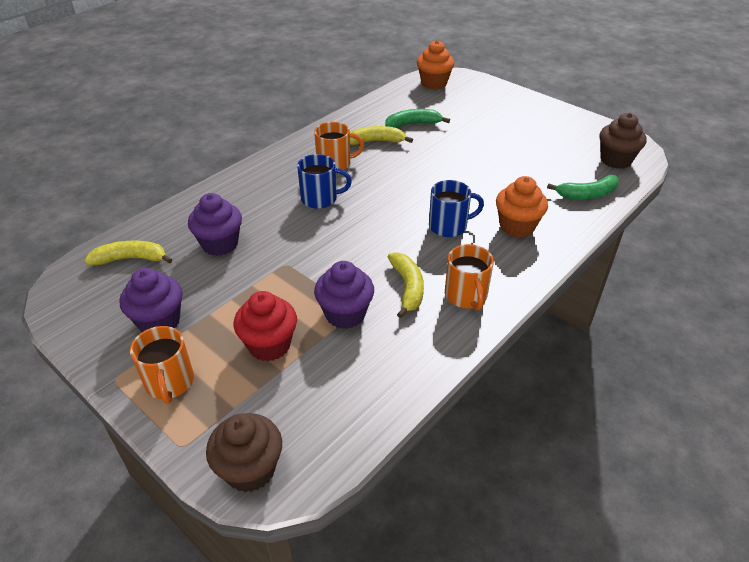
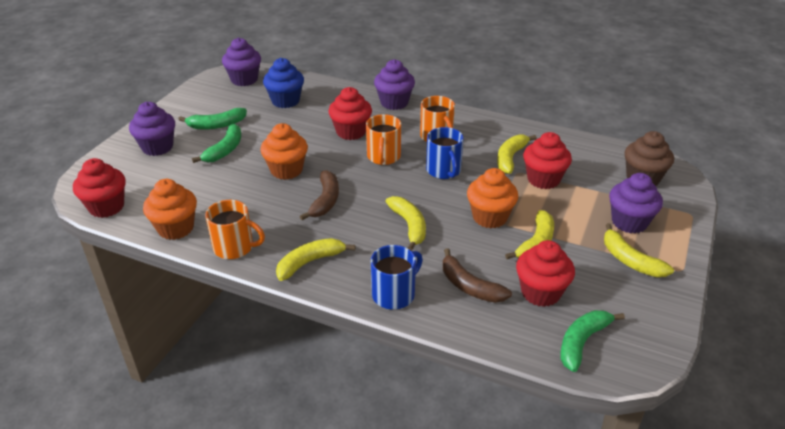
blue cupcake: 0 -> 1
brown banana: 0 -> 2
brown cupcake: 2 -> 1
green banana: 2 -> 3
orange cupcake: 2 -> 3
purple cupcake: 3 -> 4
red cupcake: 1 -> 4
yellow banana: 3 -> 5

